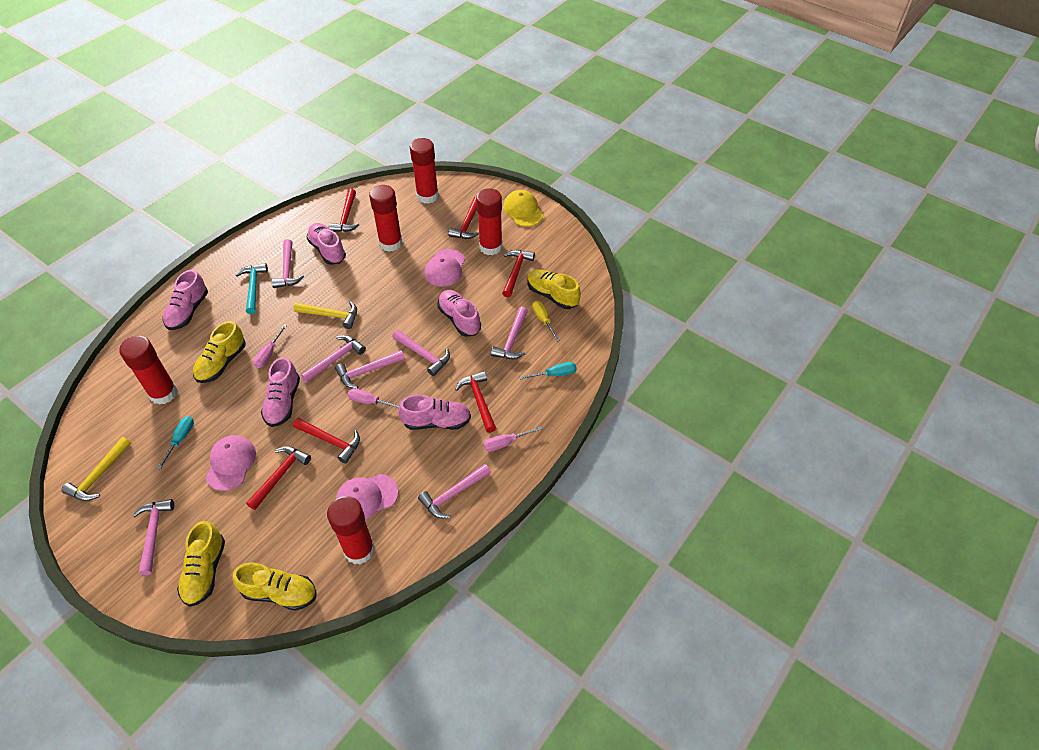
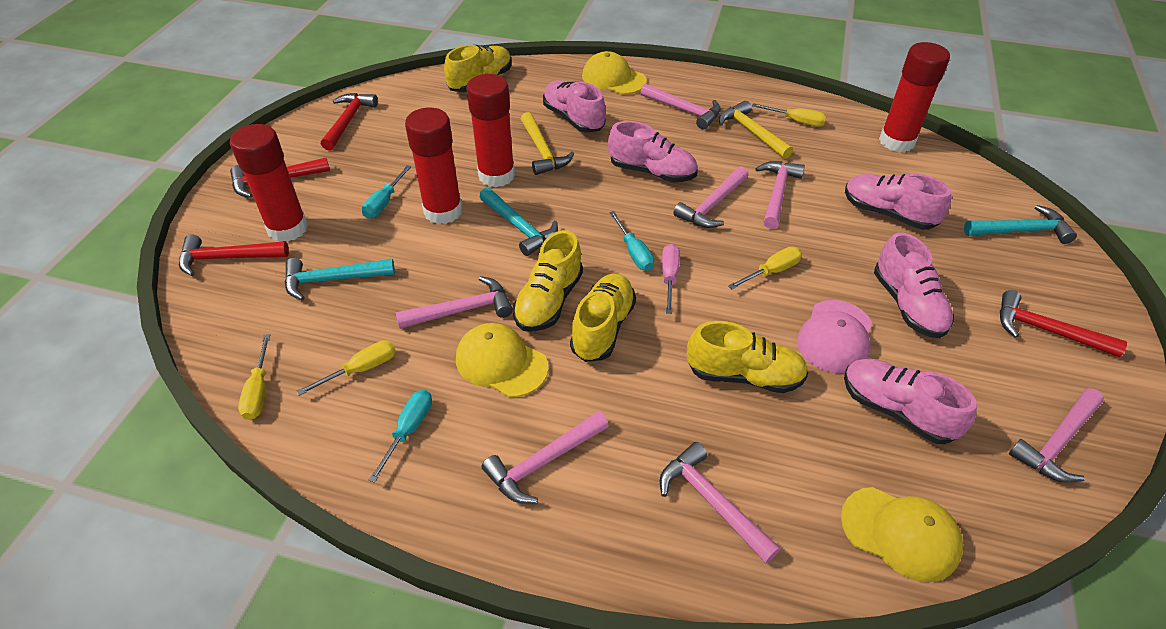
pink cap: 3 -> 1
pink screwdriver: 3 -> 1
red glue stick: 5 -> 4
red hammer: 6 -> 4
turquoise hammer: 1 -> 3
turquoise screwdriver: 2 -> 3
yellow cap: 1 -> 3
yellow screwdriver: 1 -> 4

